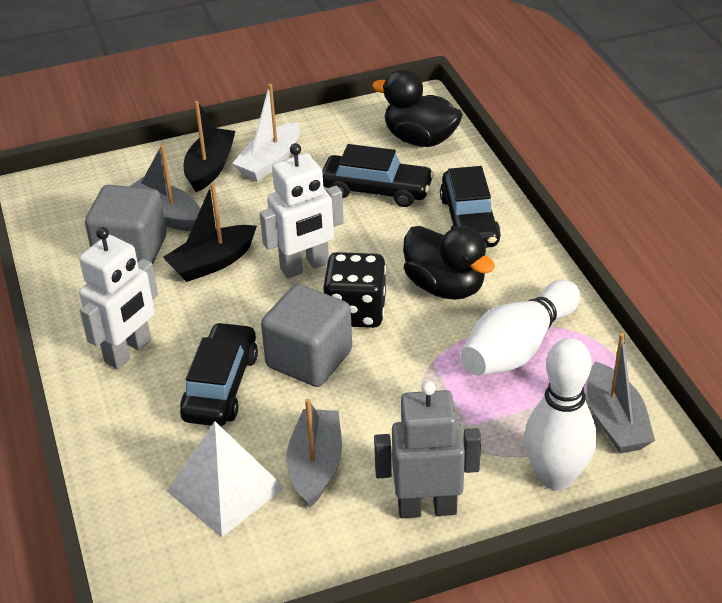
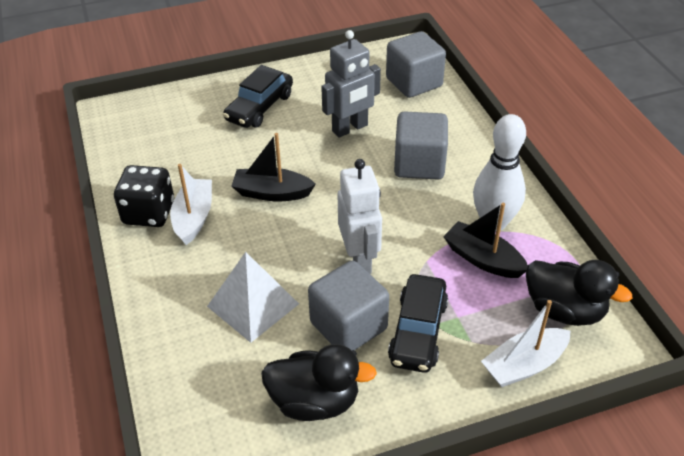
black car: 3 -> 2
grey boat: 3 -> 0
grey cube: 2 -> 3
white boat: 1 -> 2
white bowling pin: 2 -> 1
white robot: 2 -> 1

